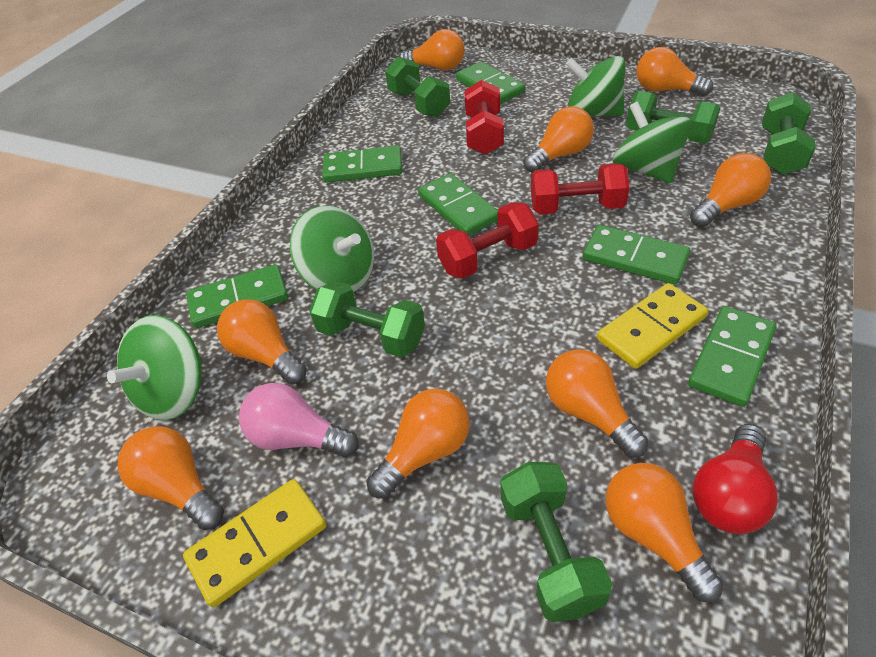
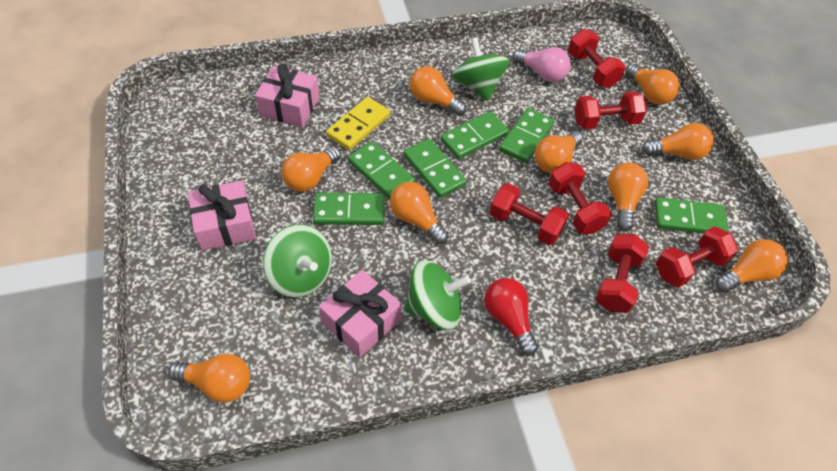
green dumbbell: 5 -> 0
green spinning top: 4 -> 3
pink gift: 0 -> 3
red dumbbell: 3 -> 6
yellow domino: 2 -> 1

